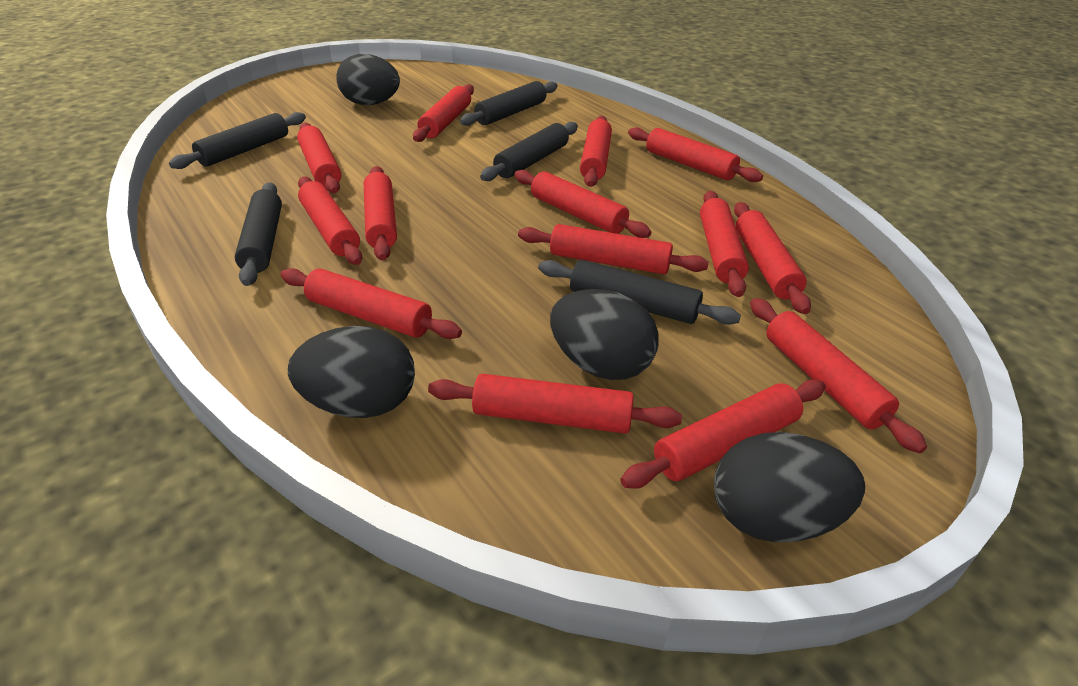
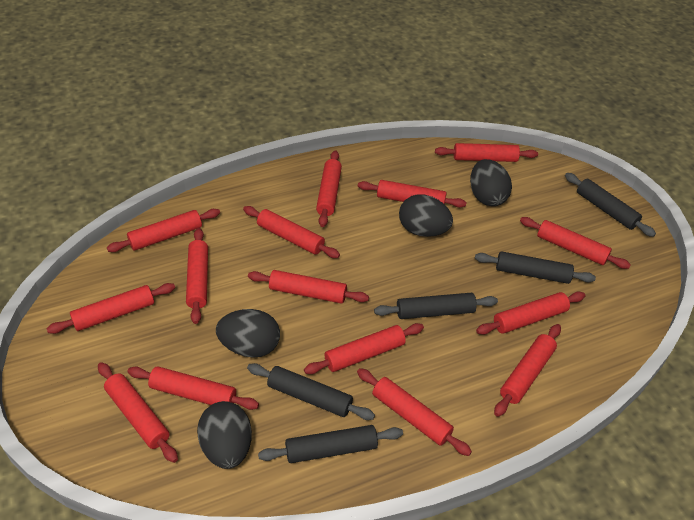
red rolling pin: 14 -> 15

